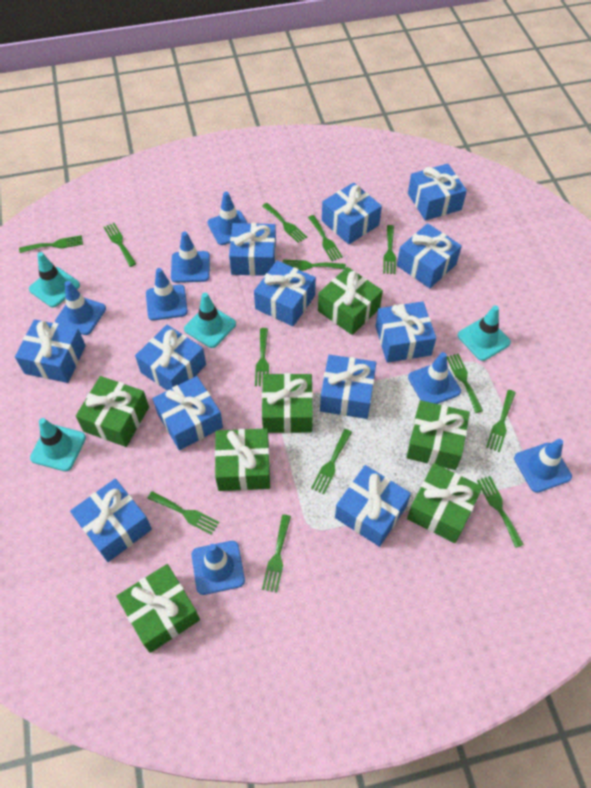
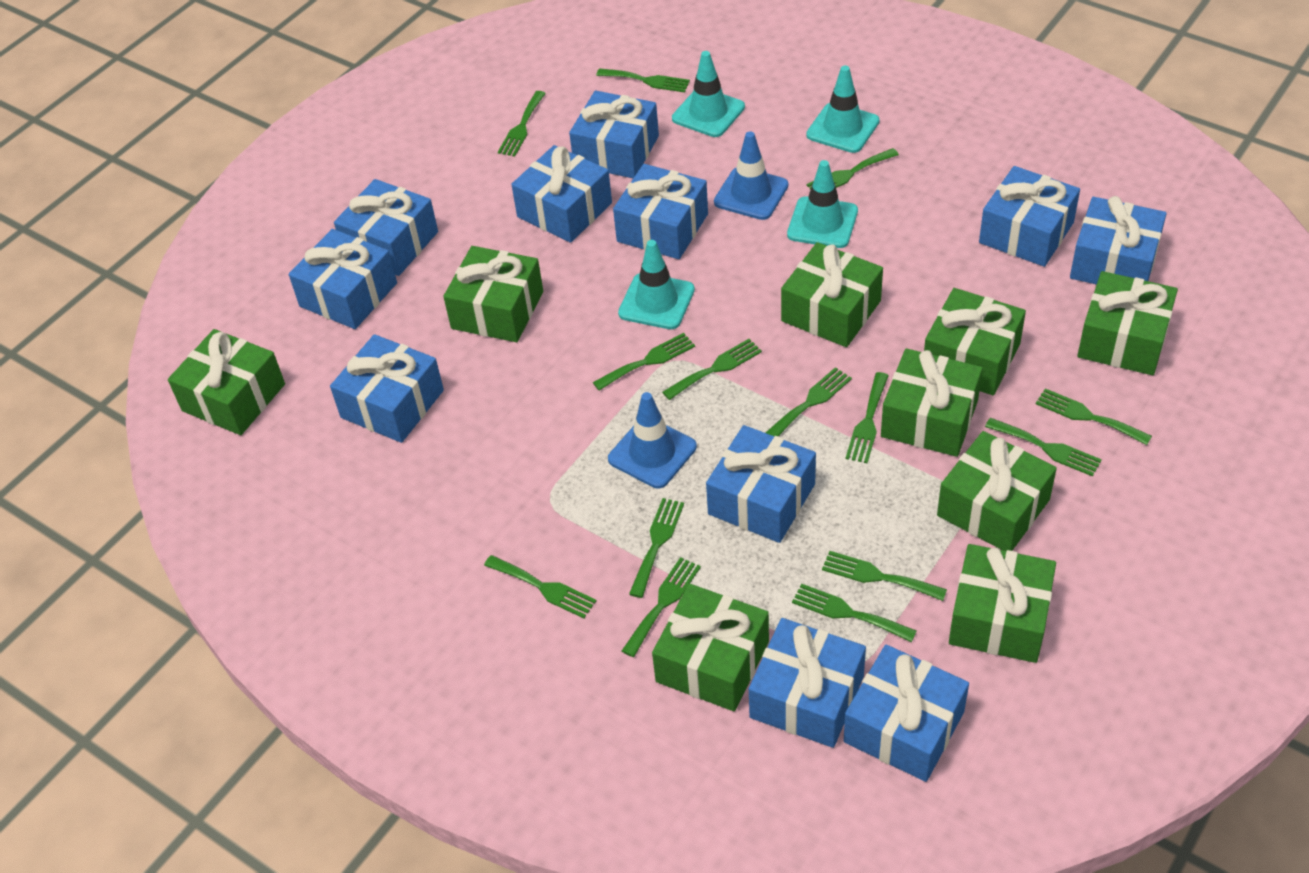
blue gift: 12 -> 11
blue traffic cone: 7 -> 2
green fork: 13 -> 14
green gift: 7 -> 9

